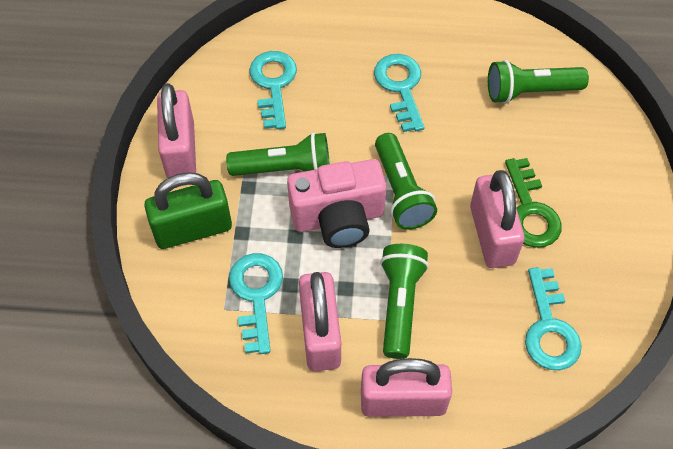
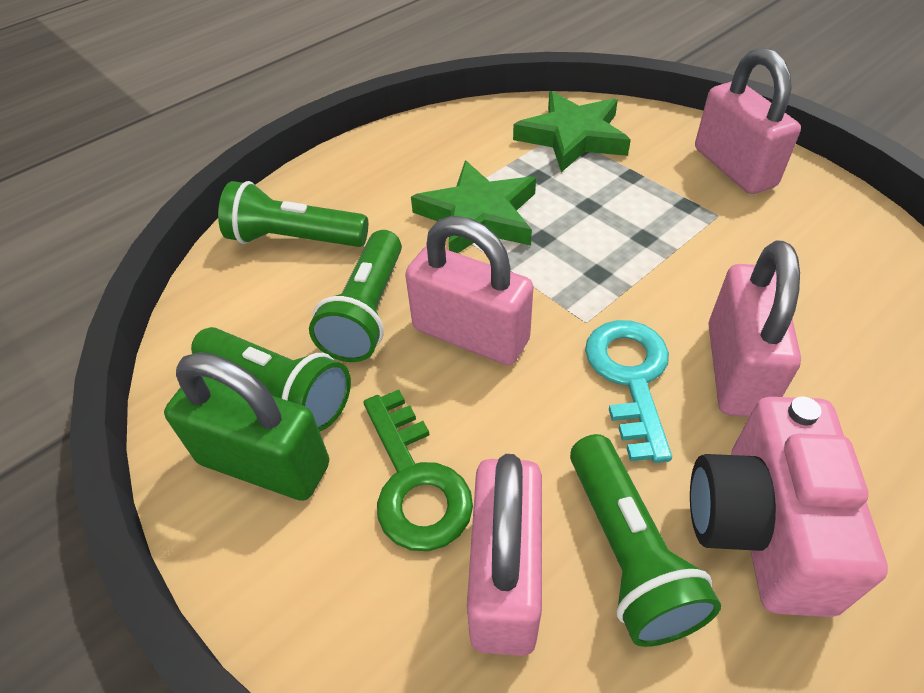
green star: 0 -> 2
turquoise key: 4 -> 1

